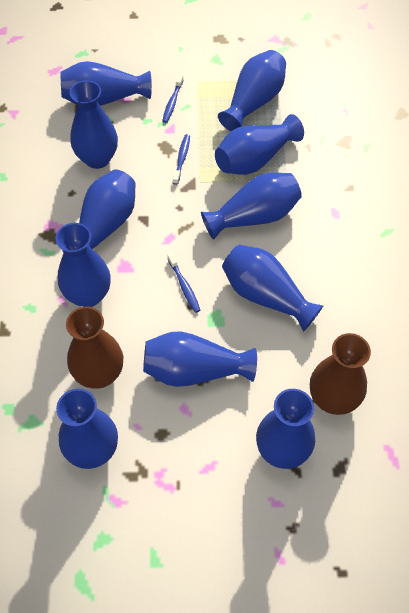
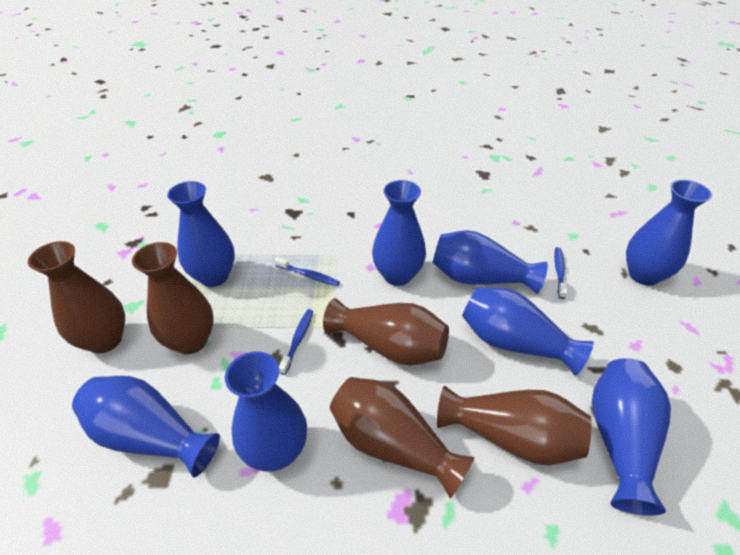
blue vase: 11 -> 8
brown vase: 2 -> 5

